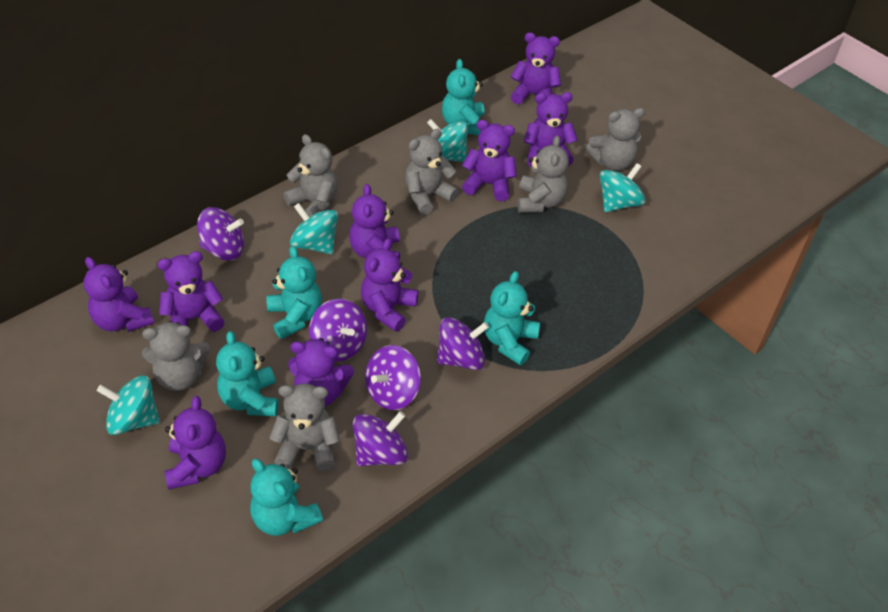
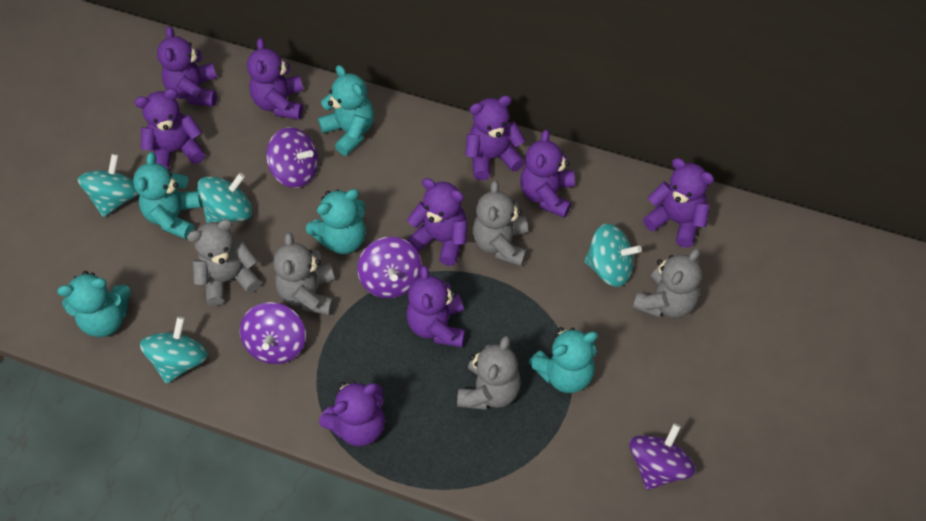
grey teddy bear: 6 -> 5
purple spinning top: 5 -> 4

